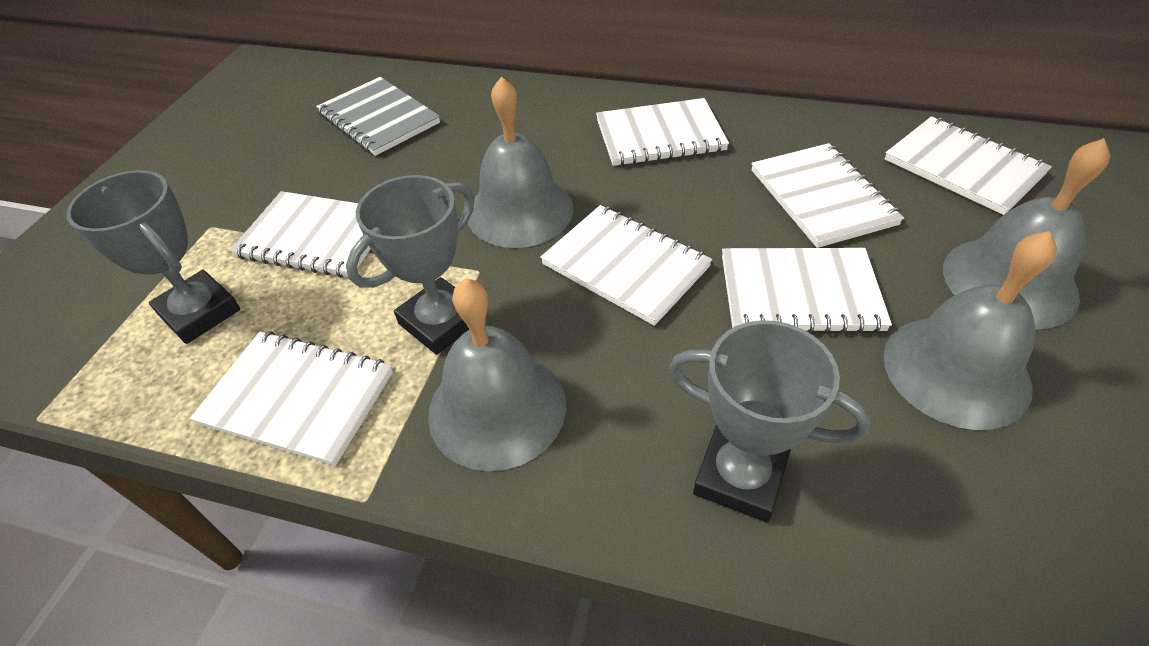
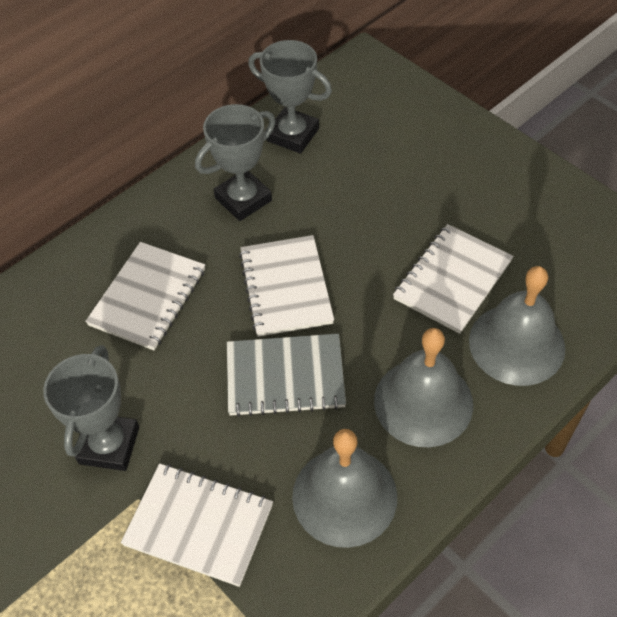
grey bell: 4 -> 3
white notebook: 7 -> 4

